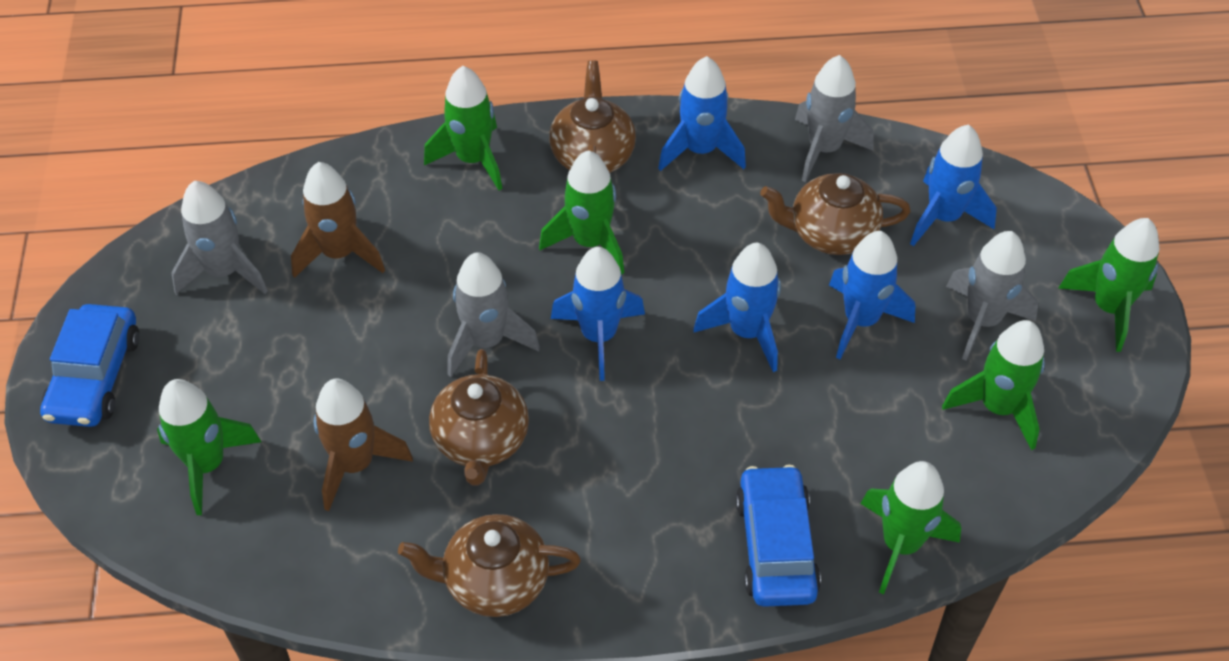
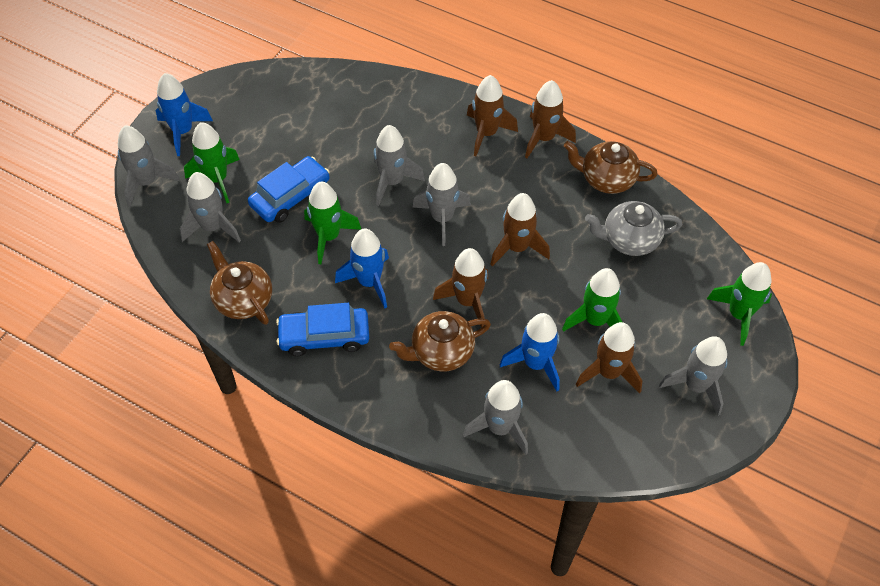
blue rocket: 5 -> 3
brown rocket: 2 -> 5
brown teapot: 4 -> 3
green rocket: 6 -> 4
grey rocket: 4 -> 6
grey teapot: 0 -> 1

